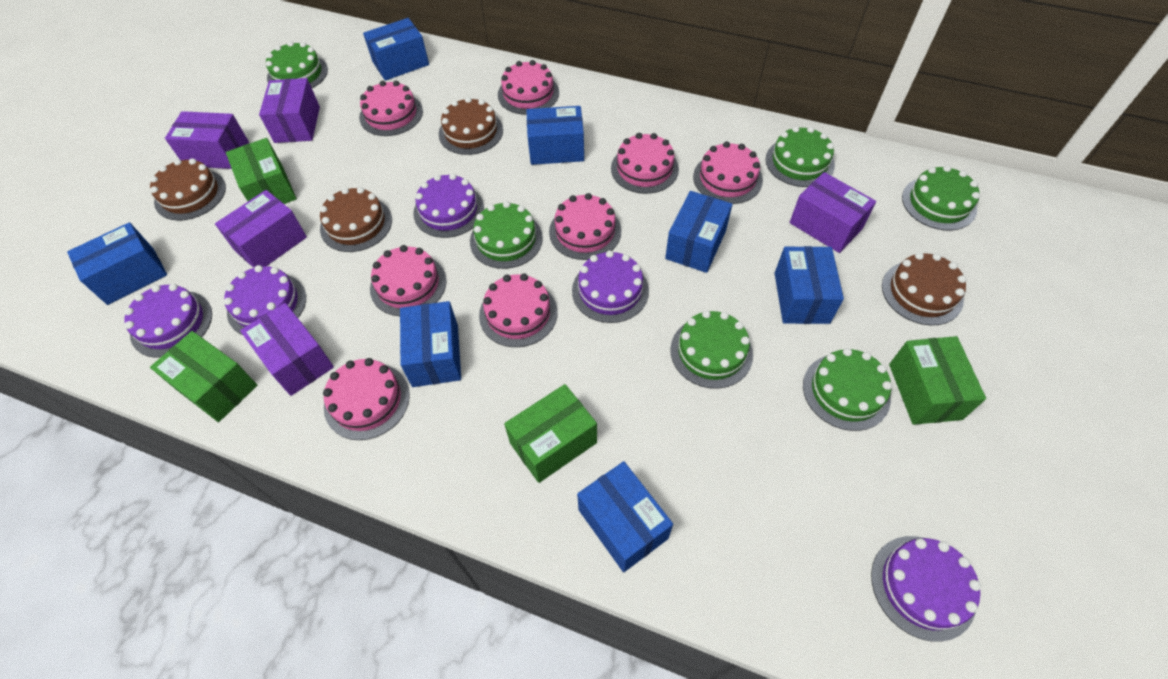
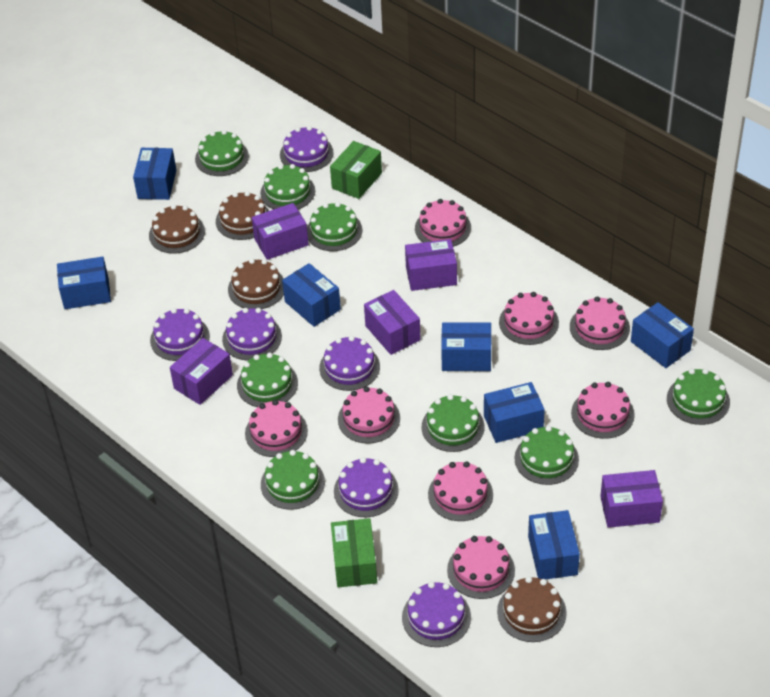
green box: 4 -> 2
green cake: 6 -> 8
purple cake: 5 -> 6

